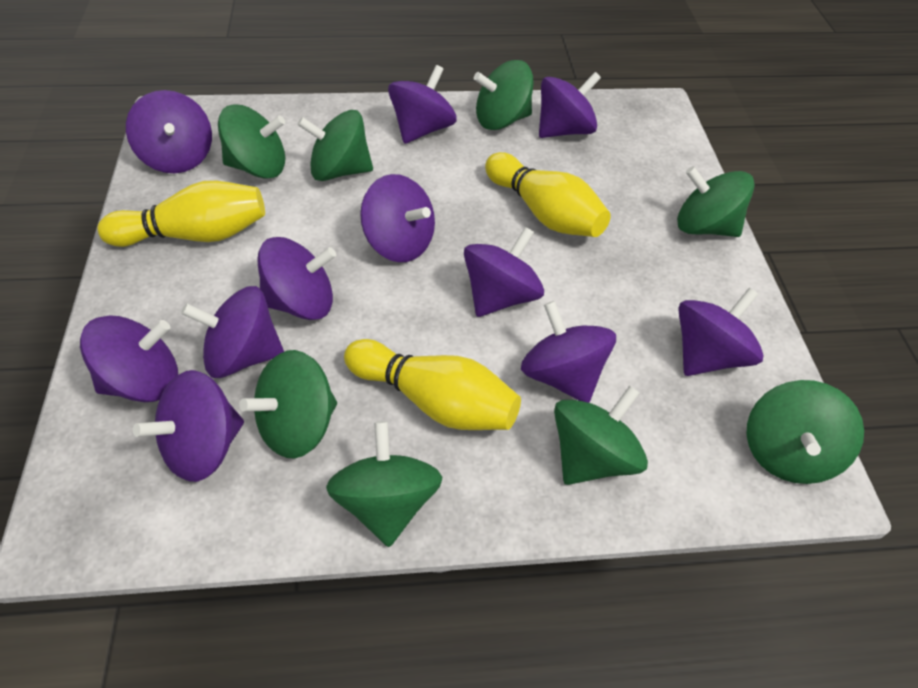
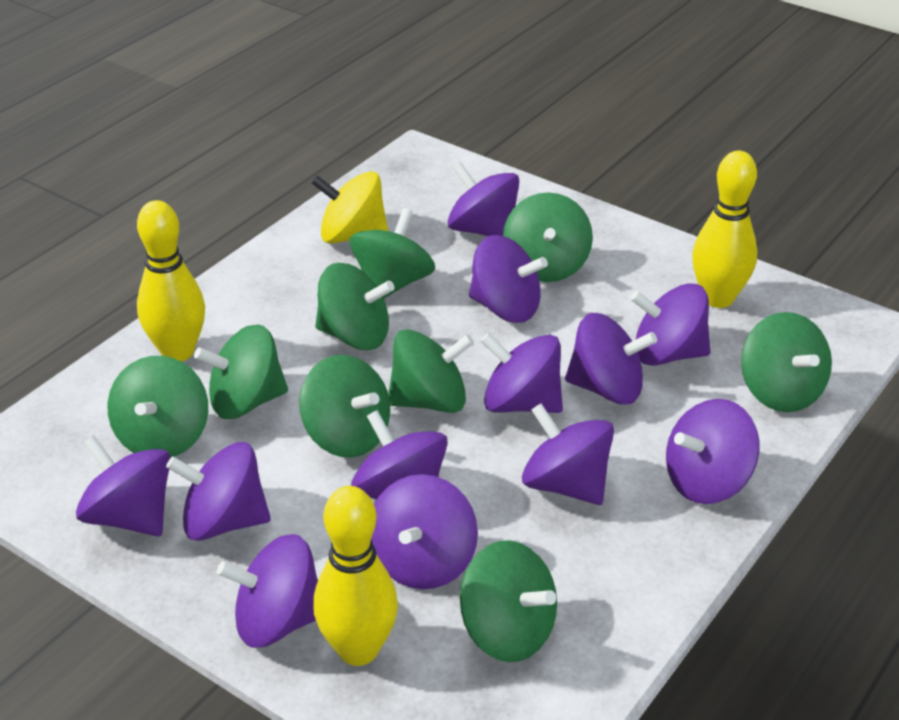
green spinning top: 8 -> 9
purple spinning top: 11 -> 12
yellow spinning top: 0 -> 1

